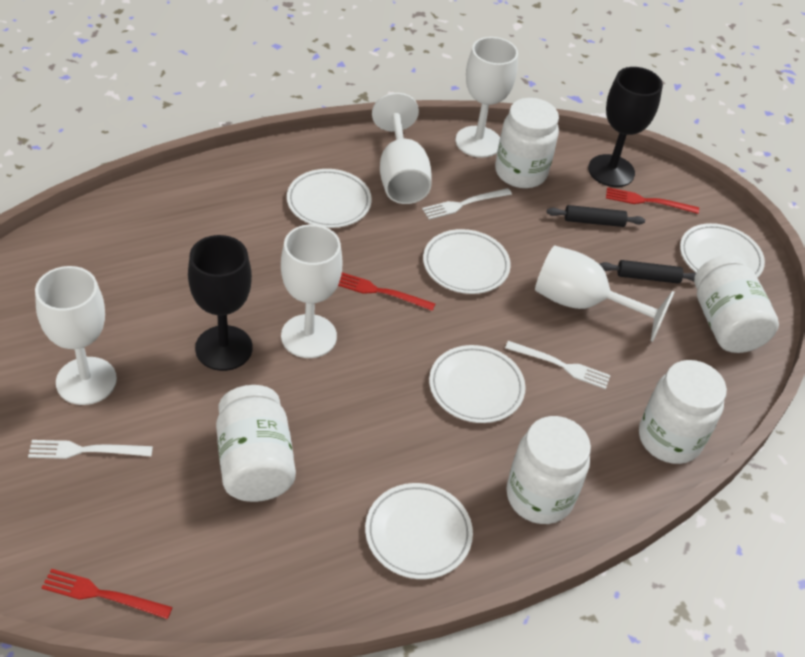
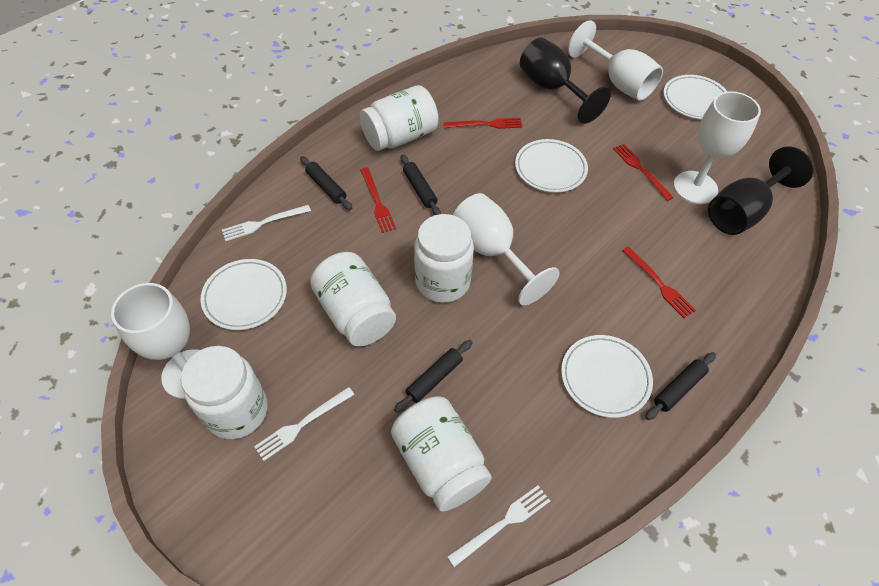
black rolling pin: 2 -> 4
red fork: 3 -> 4
white goblet: 5 -> 4
white plate: 5 -> 4

